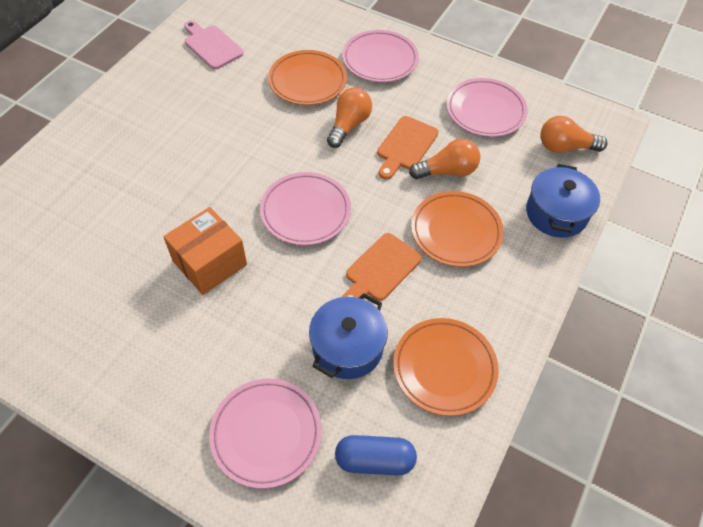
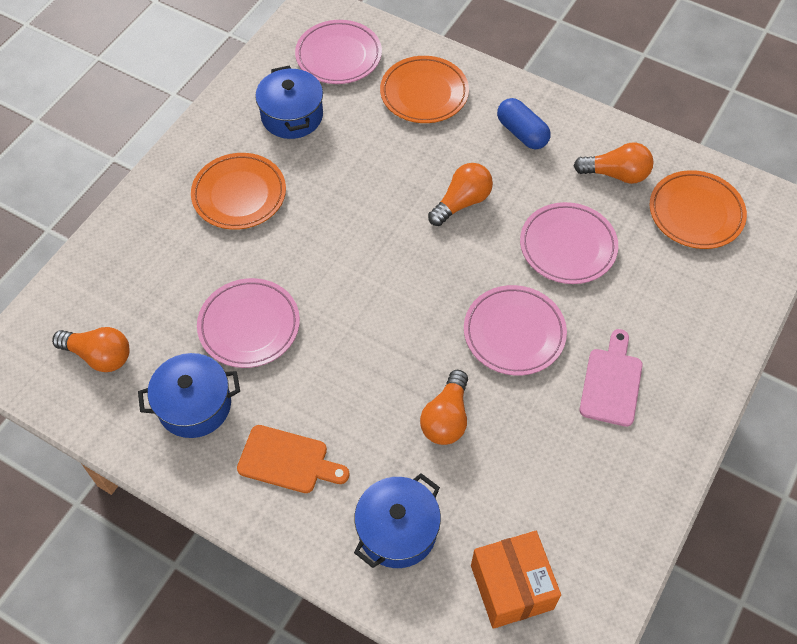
blue pot: 2 -> 3
orange cutting board: 2 -> 1
orange light bulb: 3 -> 4

